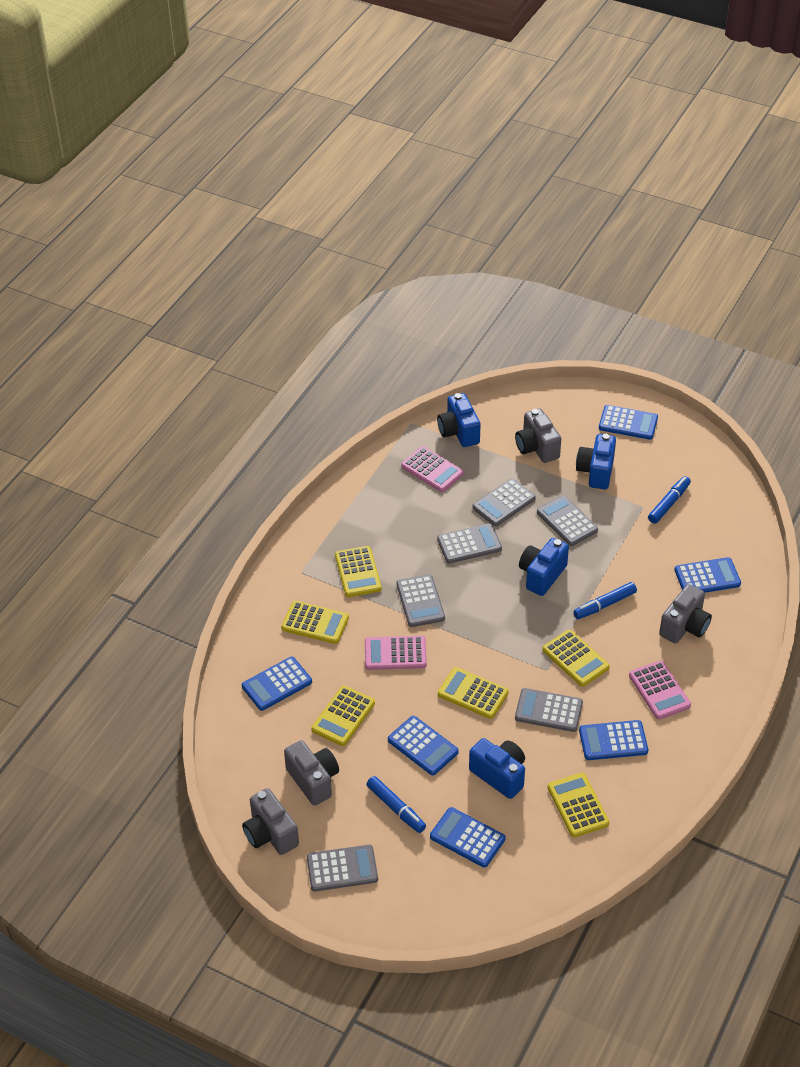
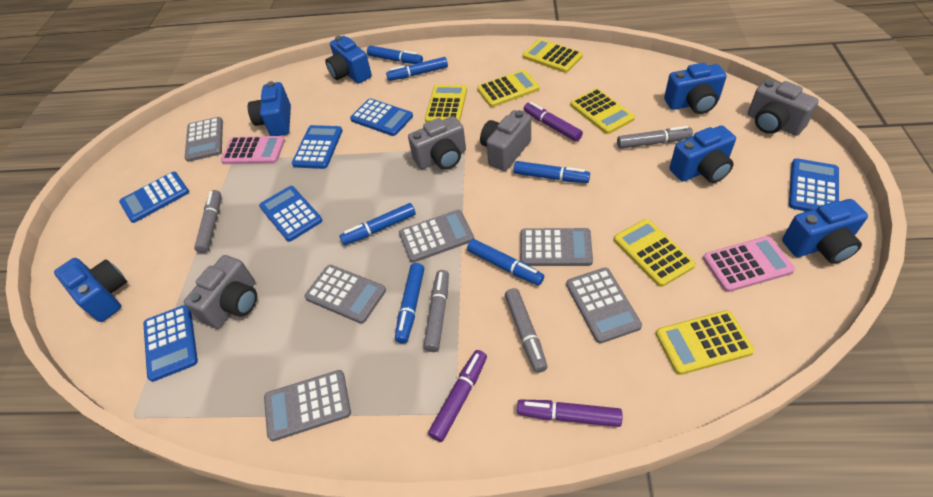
blue camera: 4 -> 6
blue marker: 3 -> 6
grey marker: 0 -> 4
pink calculator: 3 -> 2
purple marker: 0 -> 3

